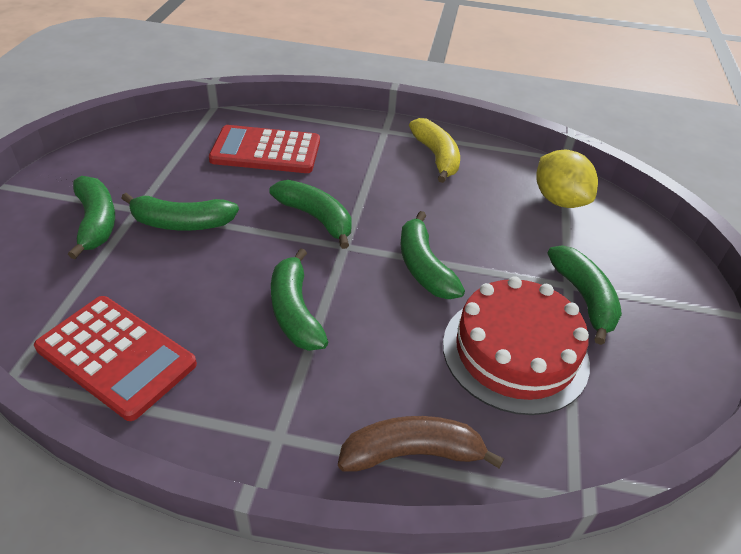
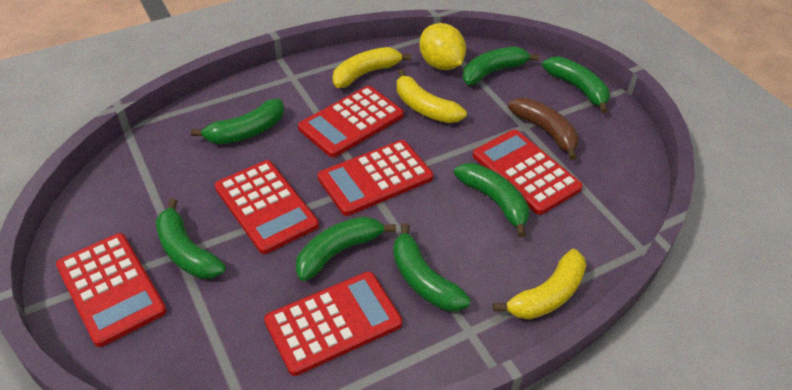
green banana: 6 -> 7
red cake: 1 -> 0
red calculator: 2 -> 6
yellow banana: 1 -> 3

